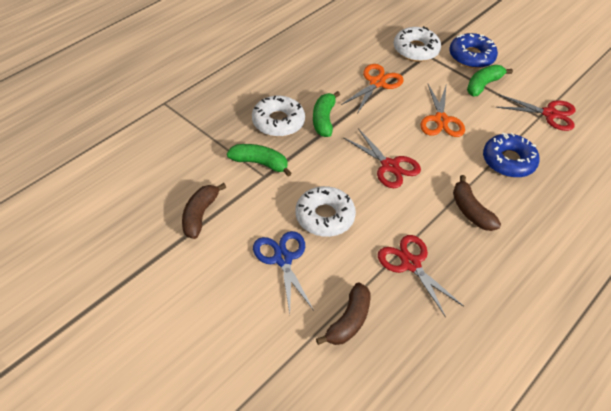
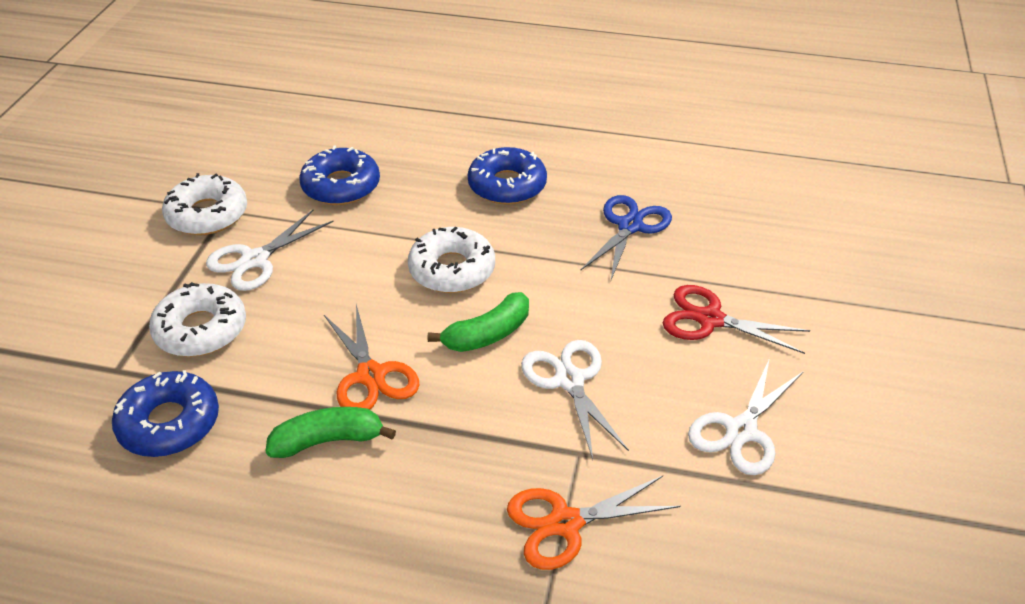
blue donut: 2 -> 3
brown banana: 3 -> 0
green banana: 3 -> 2
red scissors: 3 -> 1
white scissors: 0 -> 3

